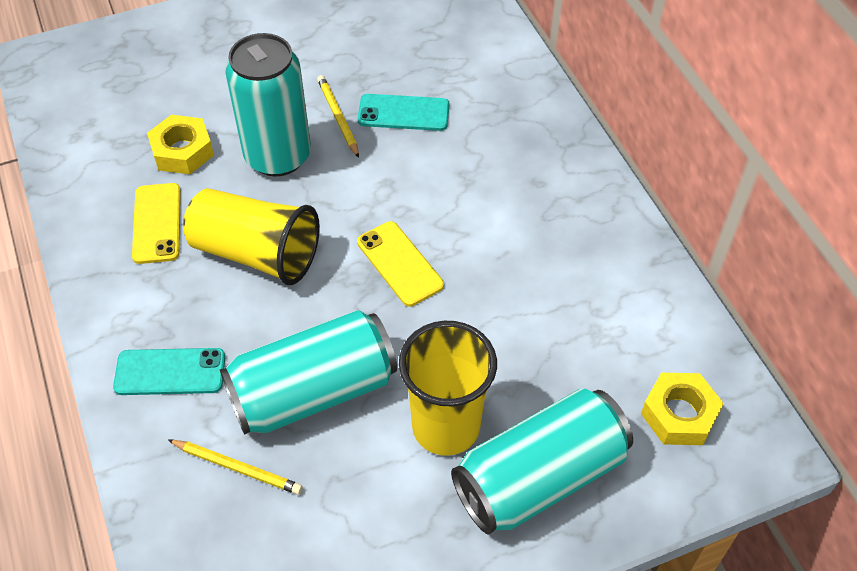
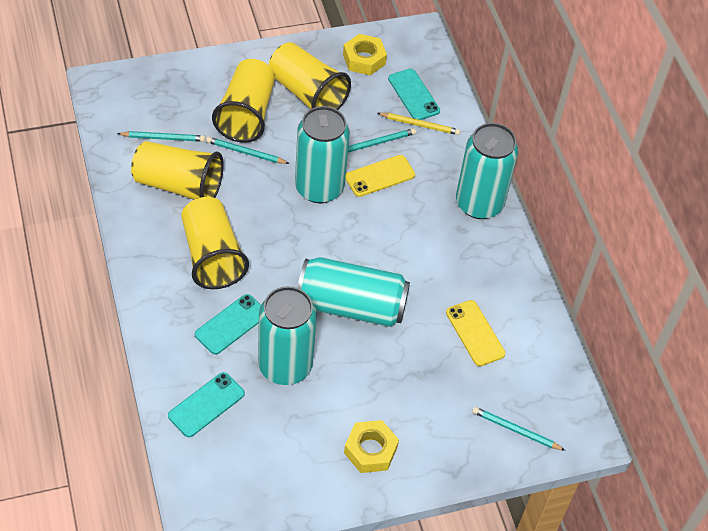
turquoise can: 3 -> 4
turquoise pencil: 0 -> 4
turquoise phone: 2 -> 3
yellow cup: 2 -> 4
yellow pencil: 2 -> 1

